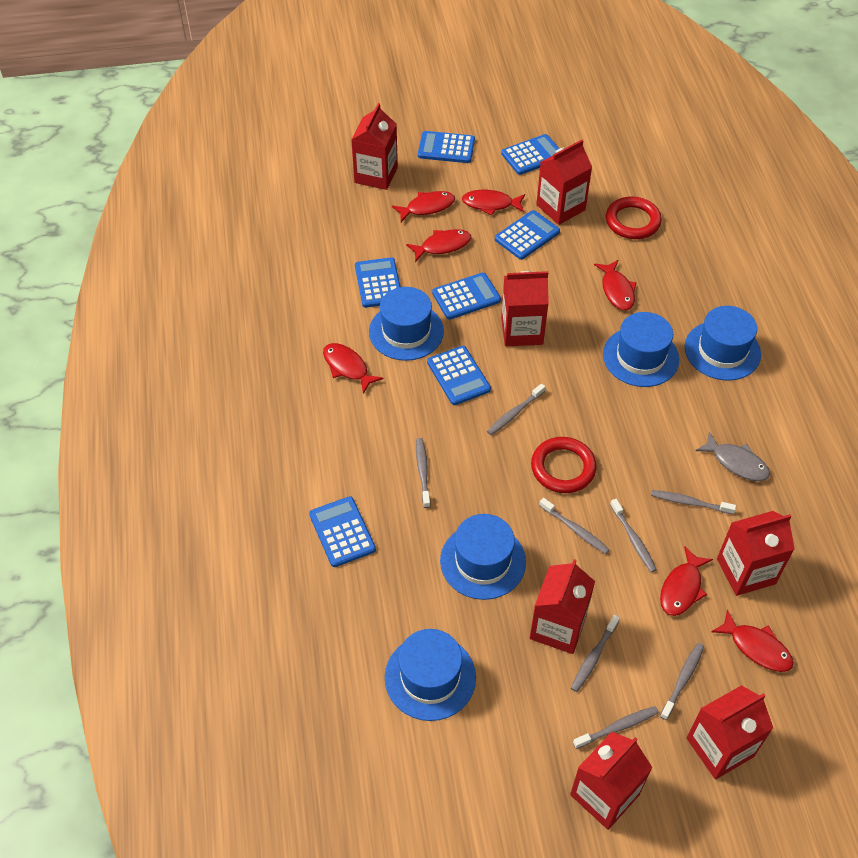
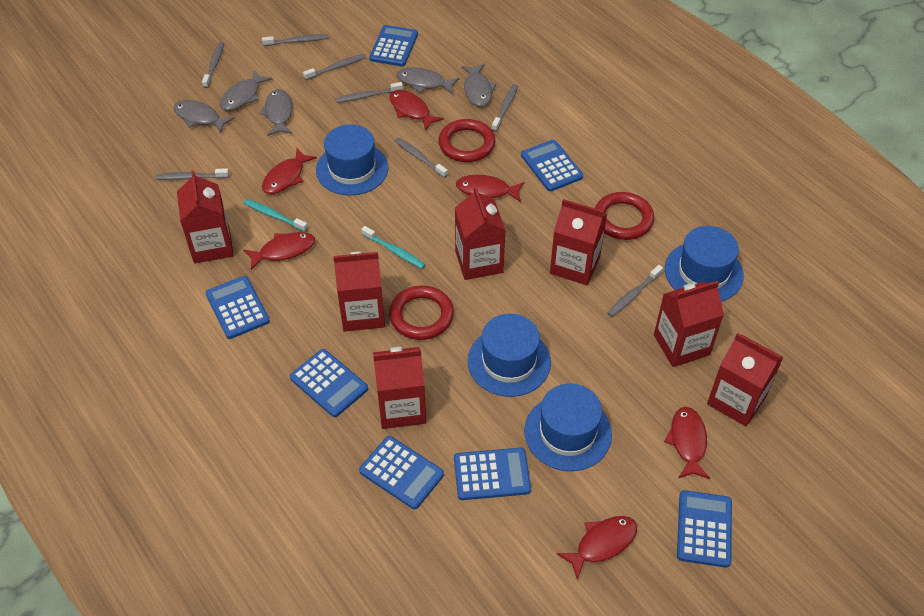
blue hat: 5 -> 4
grey fish: 1 -> 5
red fish: 7 -> 6
red ring: 2 -> 3
turquoise toothbrush: 0 -> 2

